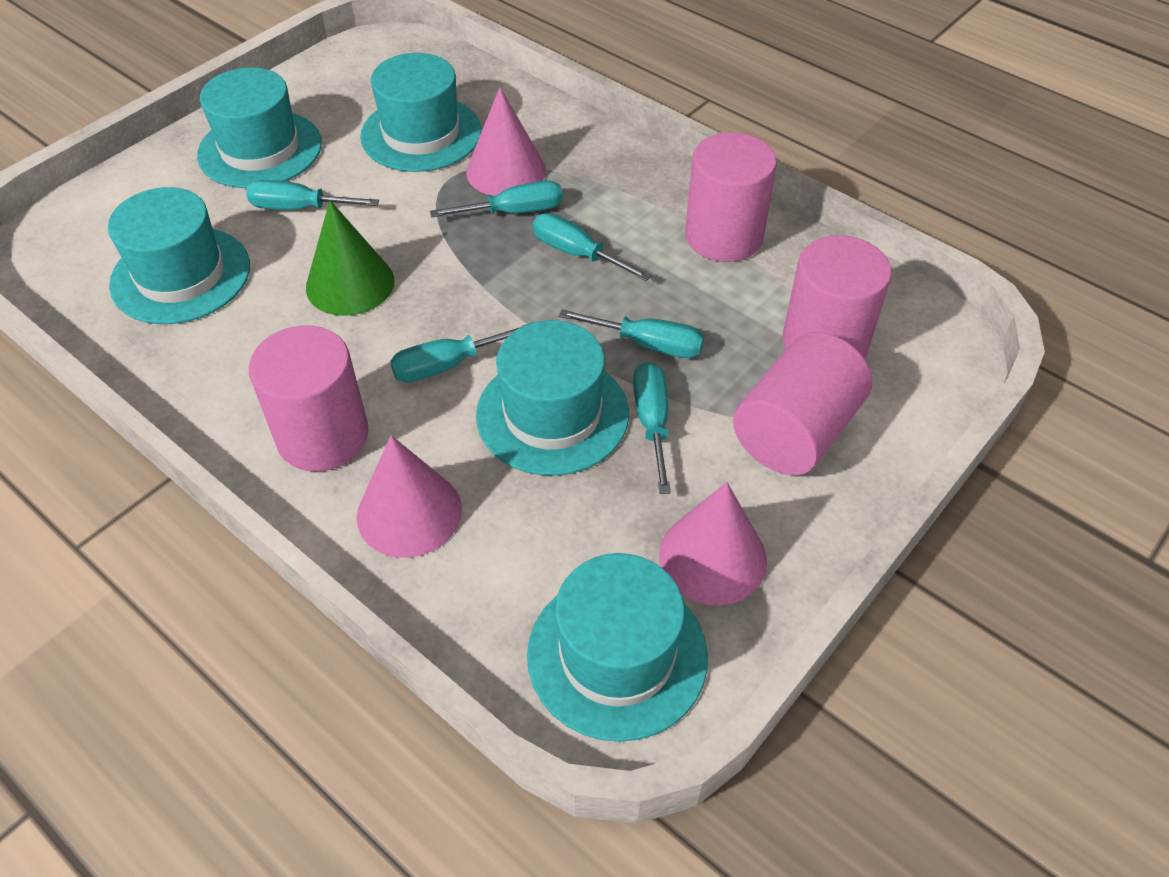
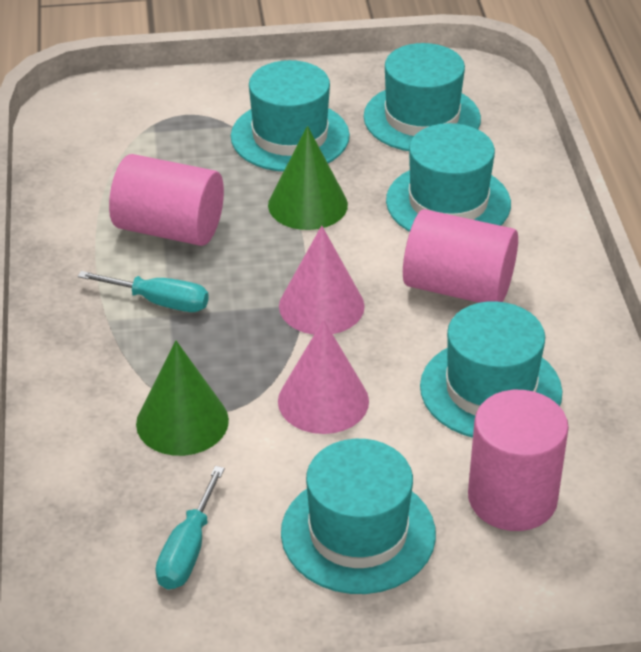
green cone: 1 -> 2
pink cone: 3 -> 2
pink cylinder: 4 -> 3
turquoise screwdriver: 6 -> 2

